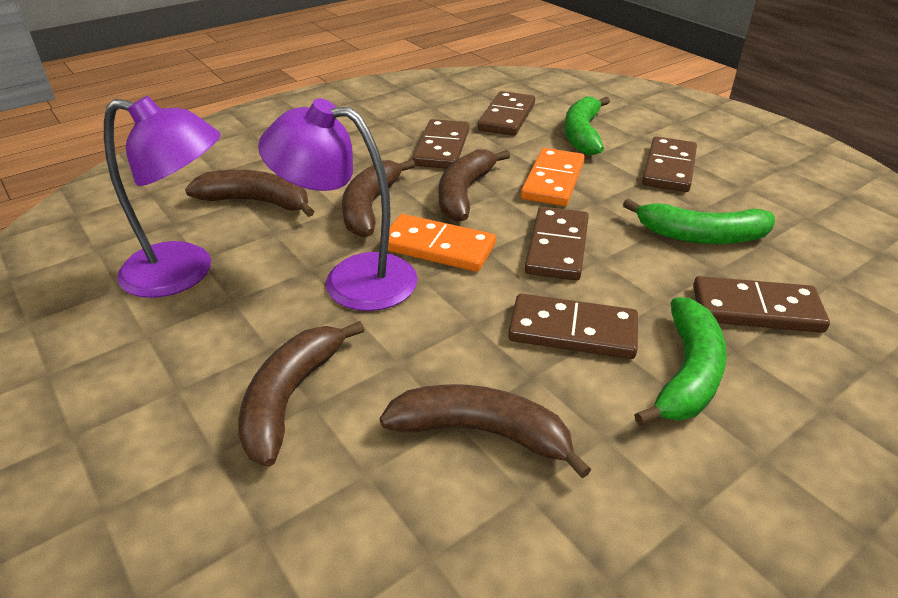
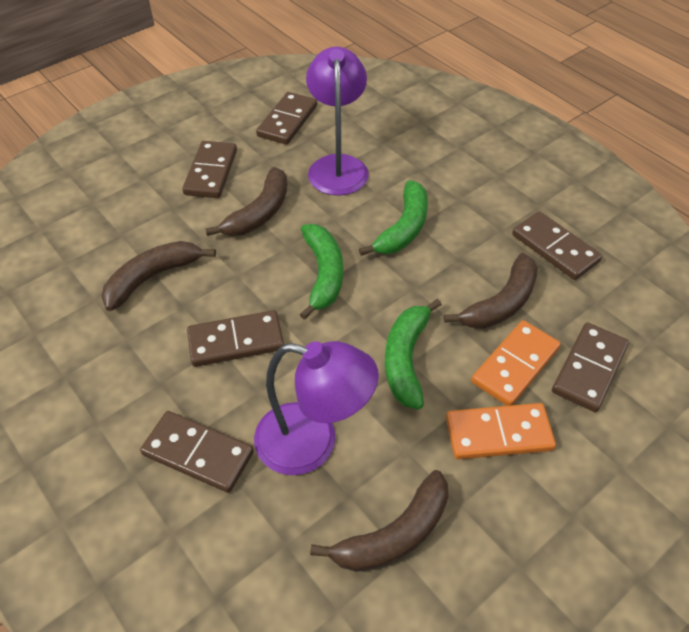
brown banana: 5 -> 4

